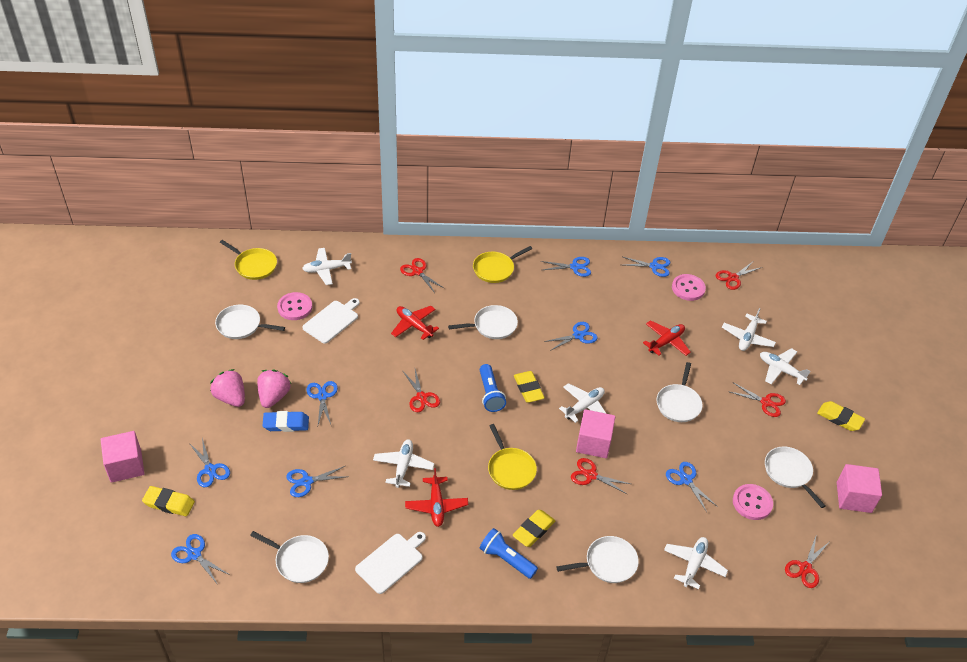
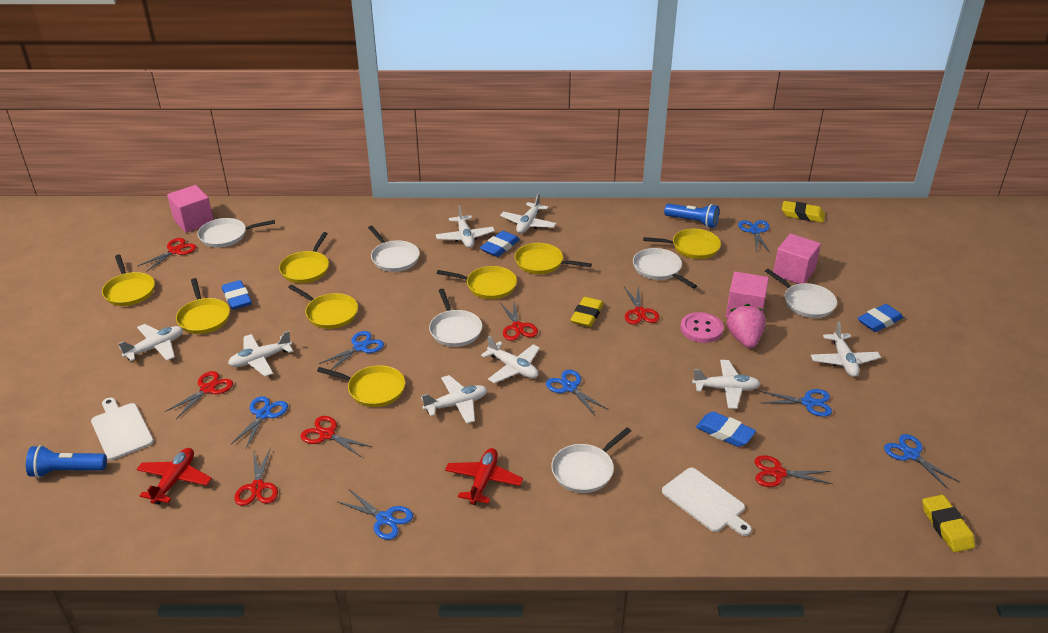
blue eraser: 1 -> 4
blue scissors: 8 -> 7
pink button: 3 -> 1
pink strawberry: 2 -> 1
red plane: 3 -> 2
red scissors: 6 -> 7
white plane: 6 -> 8
yellow eraser: 4 -> 3
yellow pan: 3 -> 8

